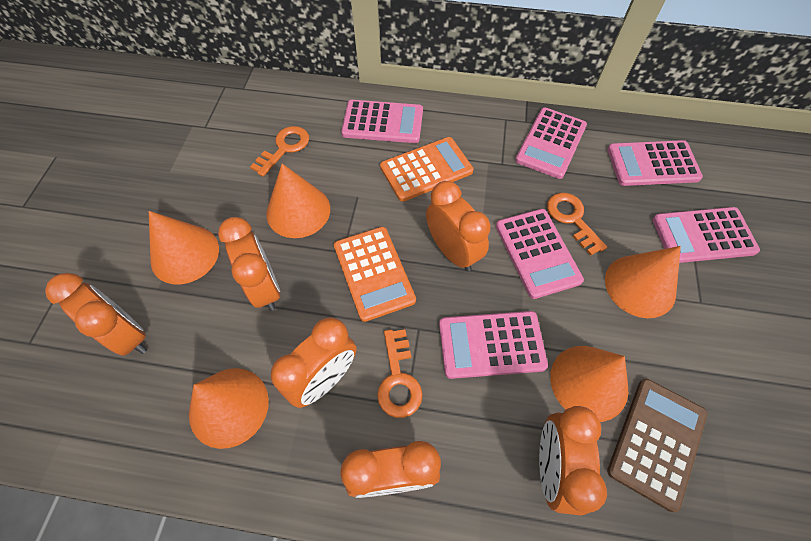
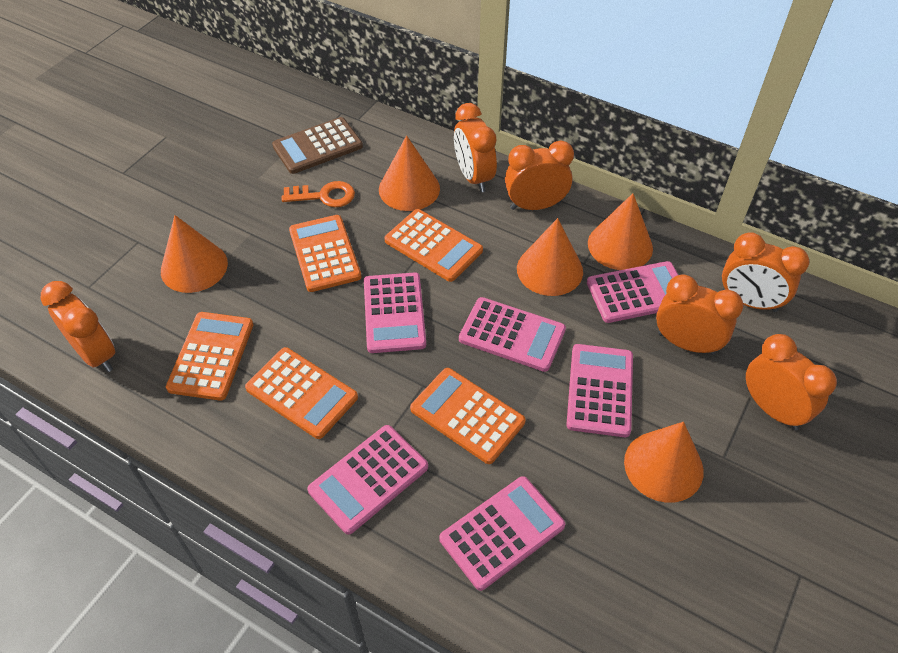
orange calculator: 2 -> 5
orange key: 3 -> 1

